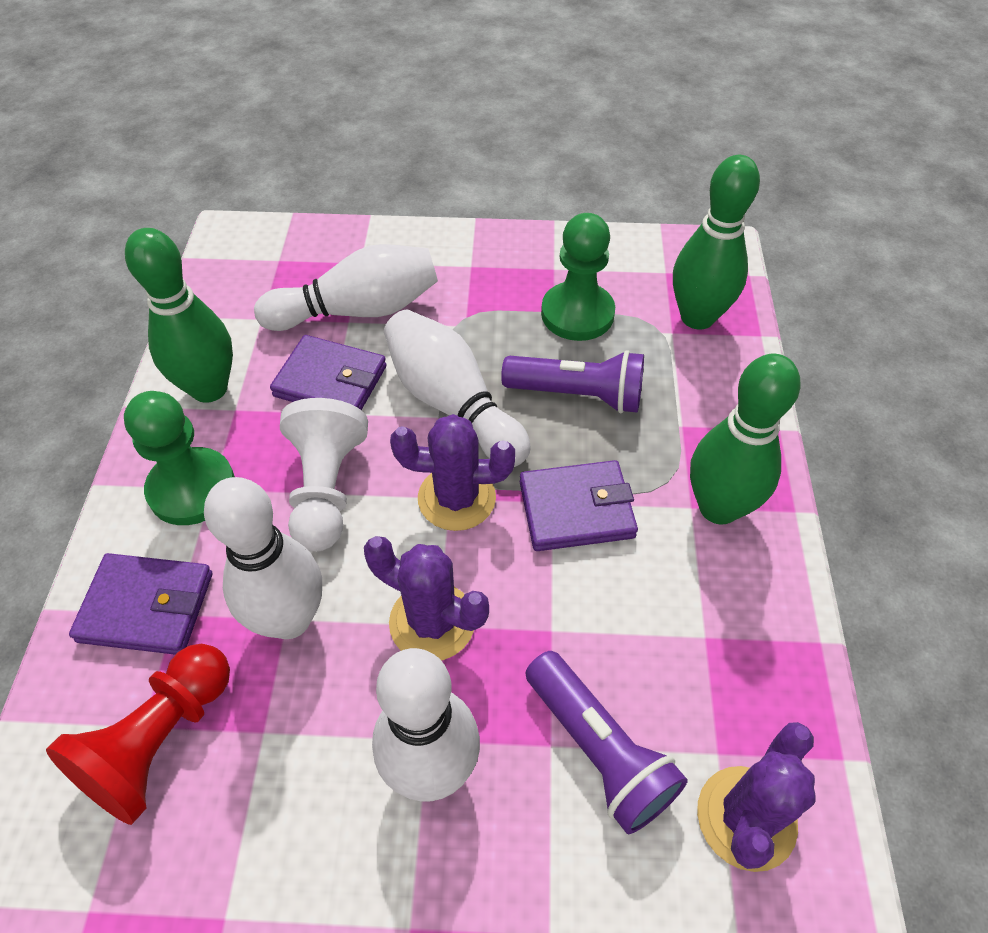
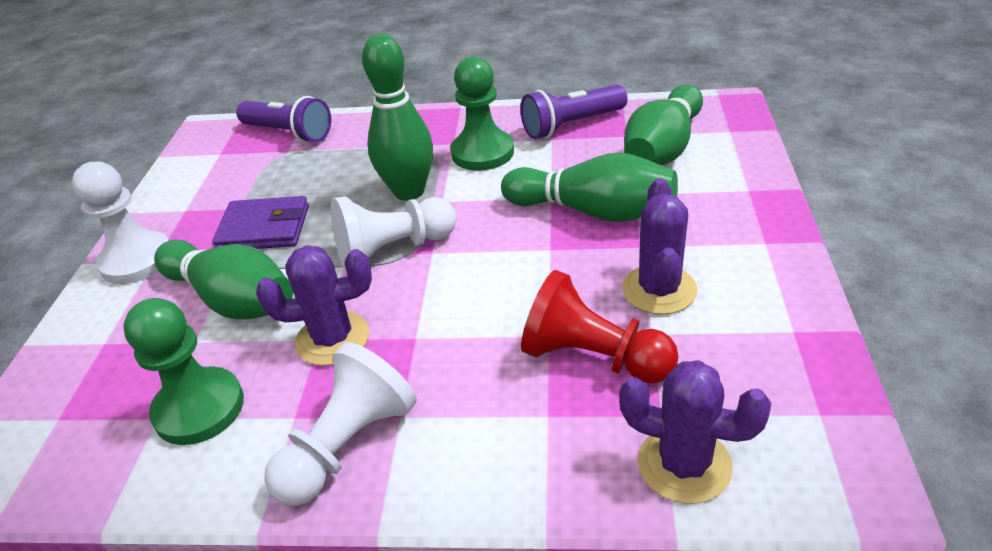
green bowling pin: 3 -> 4
purple wallet: 3 -> 1
white bowling pin: 4 -> 0
white pawn: 1 -> 3

